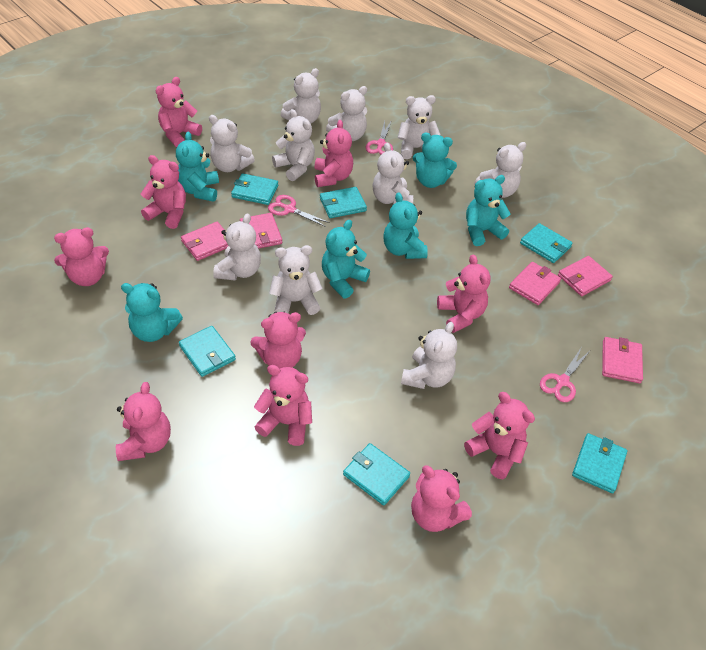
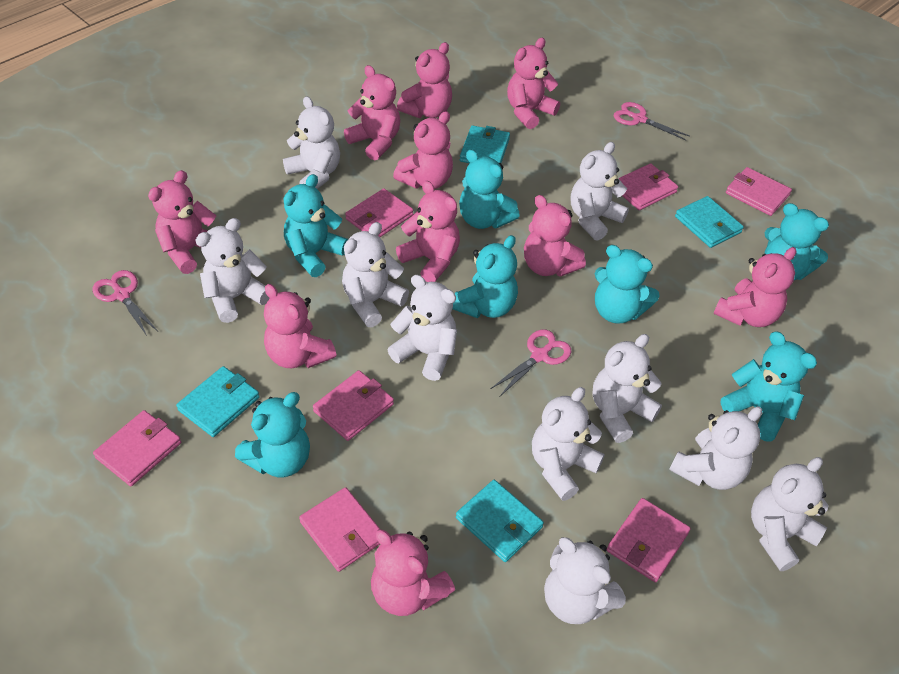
pink wallet: 5 -> 7
turquoise teddy bear: 6 -> 7
turquoise wallet: 6 -> 4

